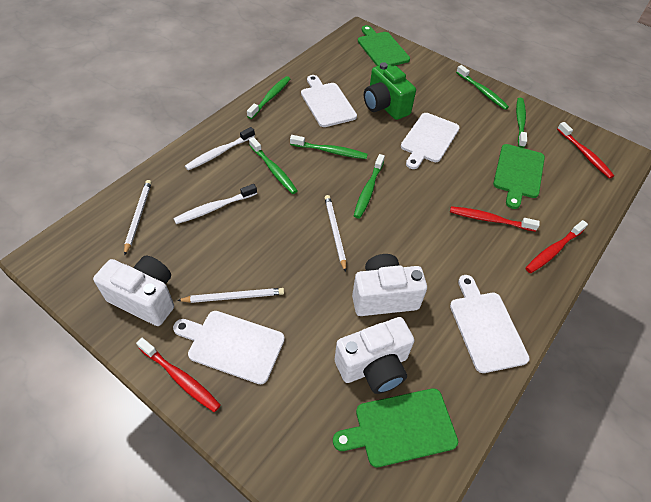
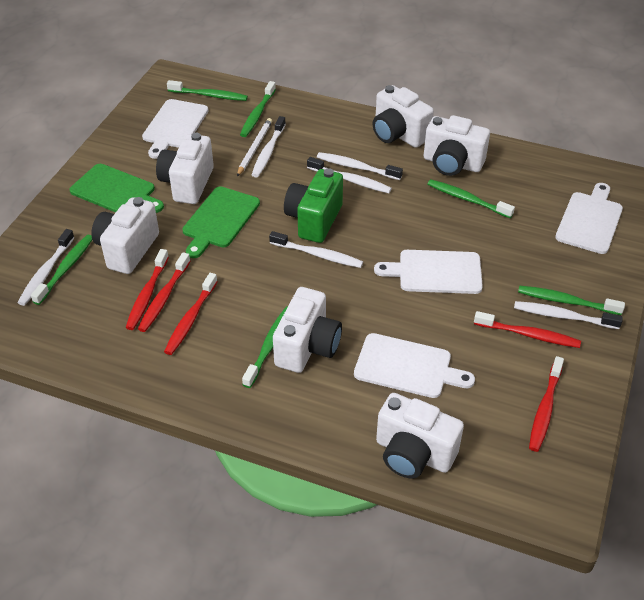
green cutting board: 3 -> 2
red toothbrush: 4 -> 5
white camera: 3 -> 6
white pencil: 3 -> 1
white toothbrush: 2 -> 6

